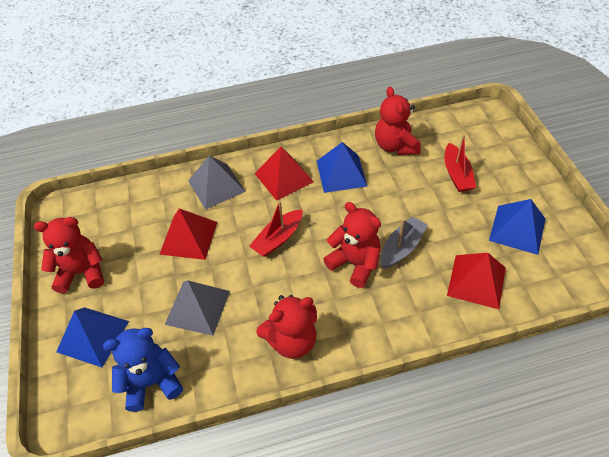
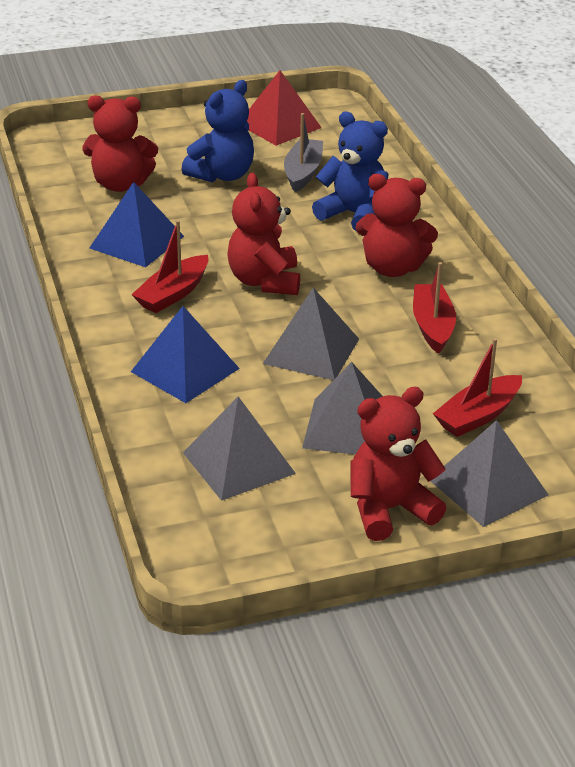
blue pyramid: 3 -> 2
blue teddy bear: 1 -> 2
grey pyramid: 2 -> 4
red boat: 2 -> 3
red pyramid: 3 -> 1

